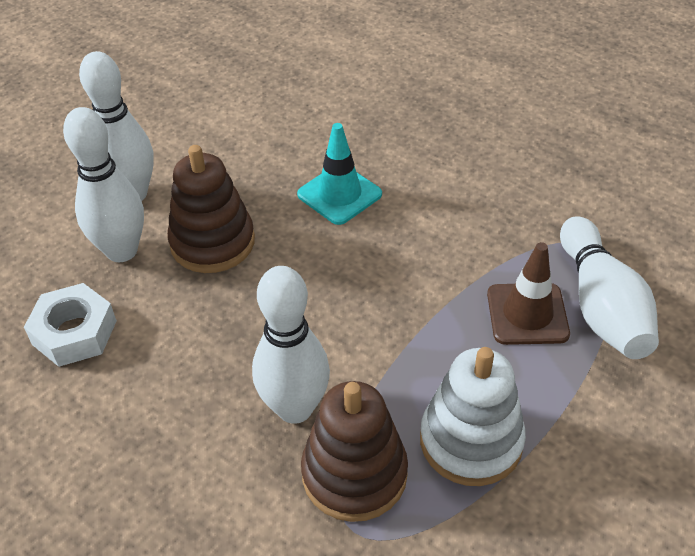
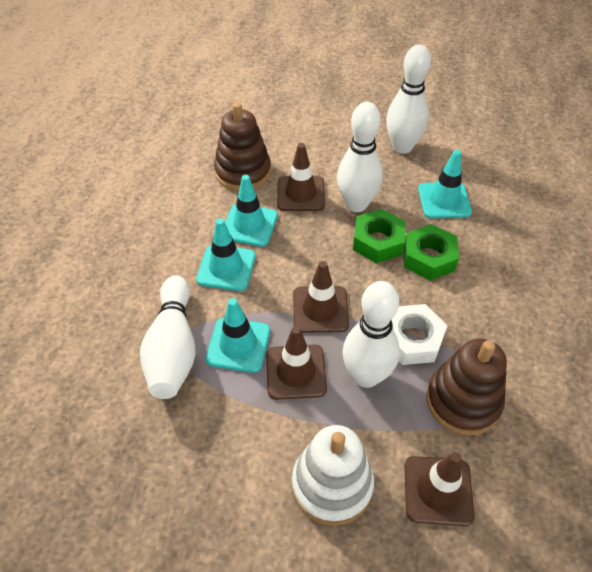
brown traffic cone: 1 -> 4
green nut: 0 -> 2
turquoise traffic cone: 1 -> 4

